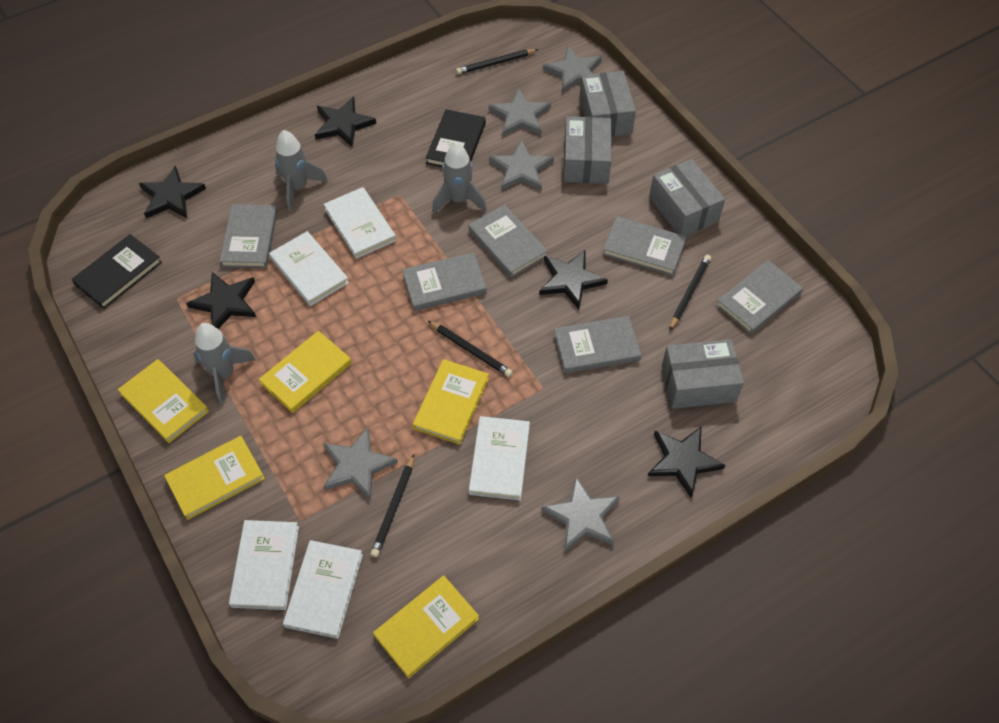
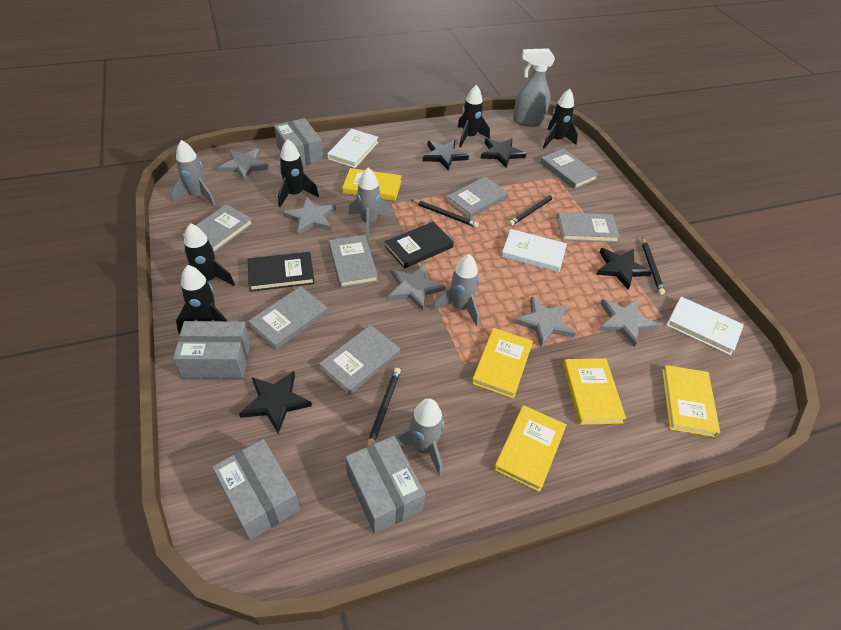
black rocket: 0 -> 5
black star: 5 -> 4
grey book: 6 -> 7
grey rocket: 3 -> 4
grey spray bottle: 0 -> 1
white book: 5 -> 3

